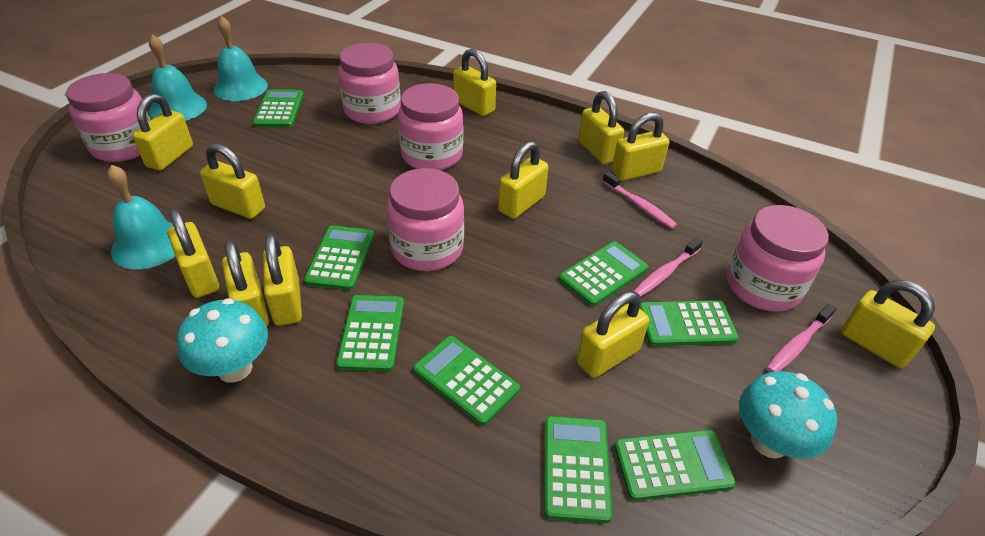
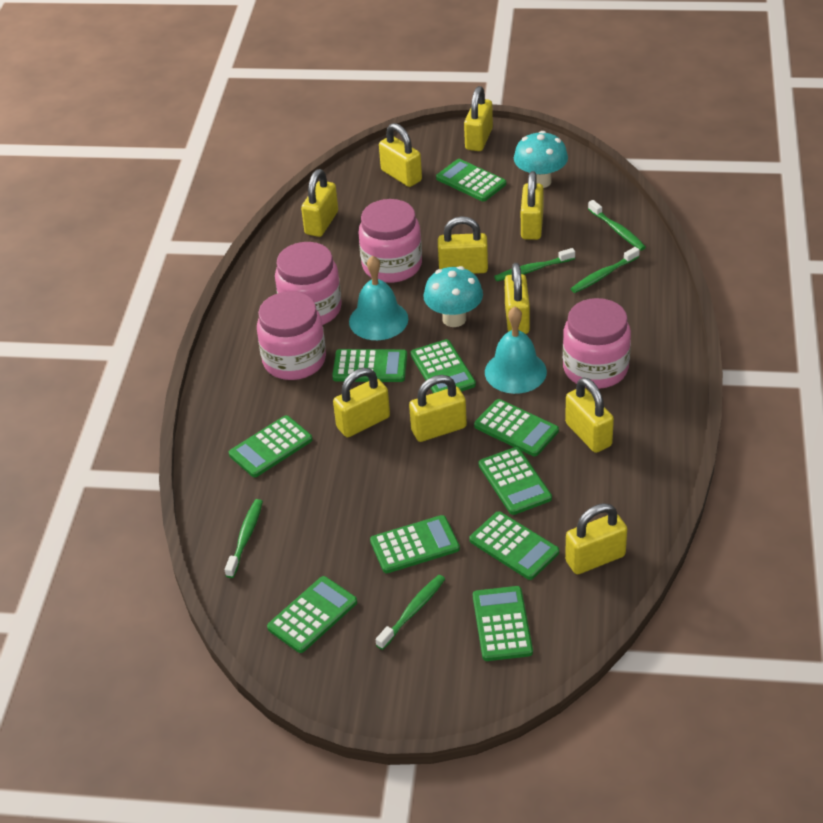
green calculator: 8 -> 10
green toothbrush: 0 -> 5
pink jar: 5 -> 4
pink toothbrush: 3 -> 0
turquoise bell: 3 -> 2
yellow padlock: 11 -> 10

